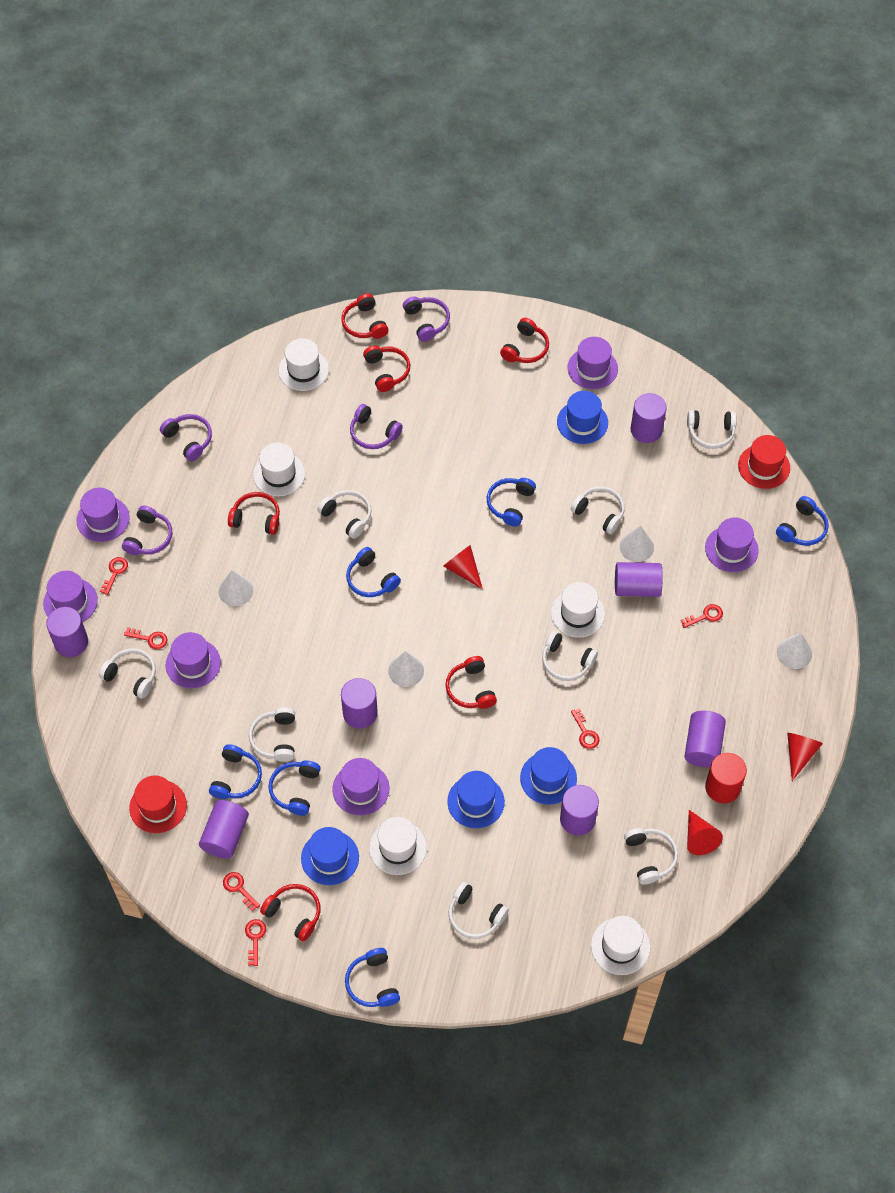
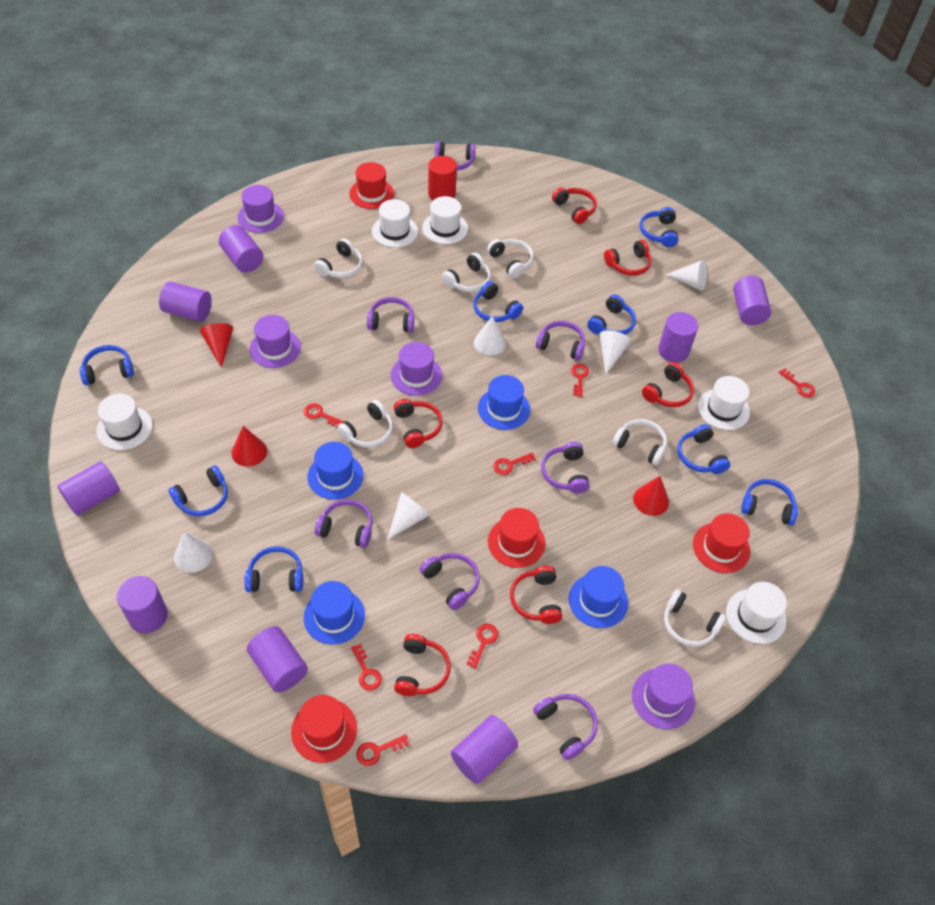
blue headphones: 6 -> 8
purple cylinder: 7 -> 8
purple hat: 6 -> 4
purple headphones: 4 -> 7
red hat: 2 -> 4
red key: 6 -> 7
white cone: 4 -> 5
white headphones: 8 -> 6

